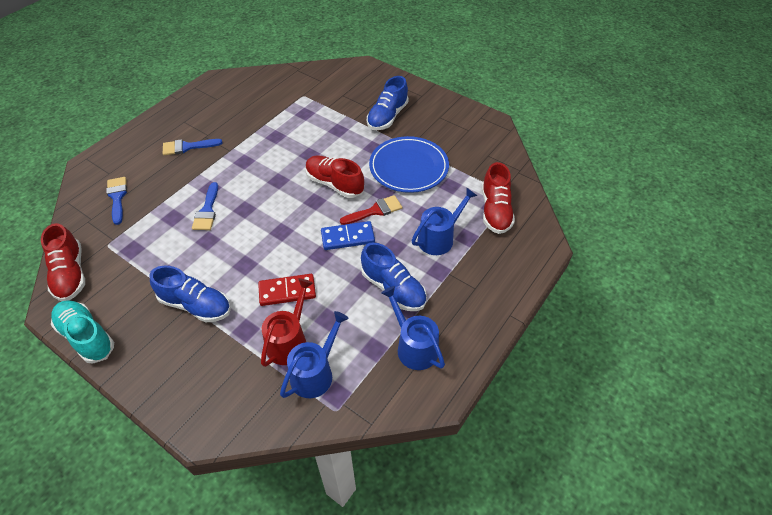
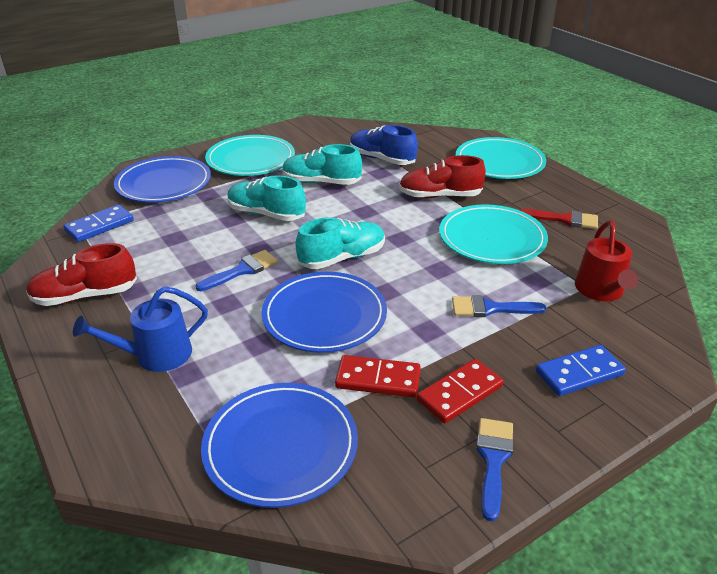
blue domino: 1 -> 2
blue plate: 1 -> 3
blue shoe: 3 -> 1
blue watering can: 3 -> 1
red domino: 1 -> 2
red shoe: 3 -> 2
turquoise plate: 0 -> 3
turquoise shoe: 1 -> 3

